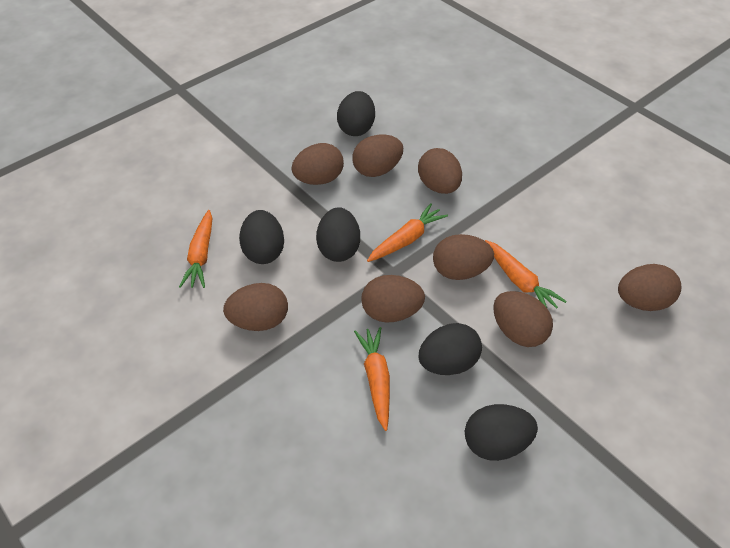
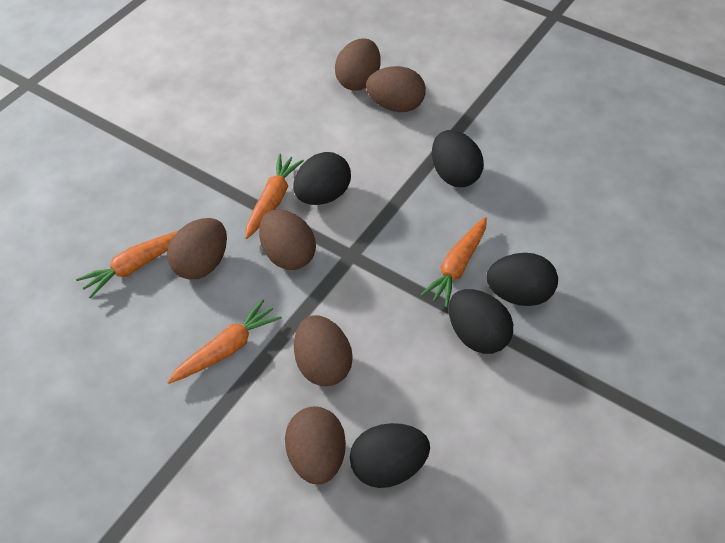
brown egg: 8 -> 6

